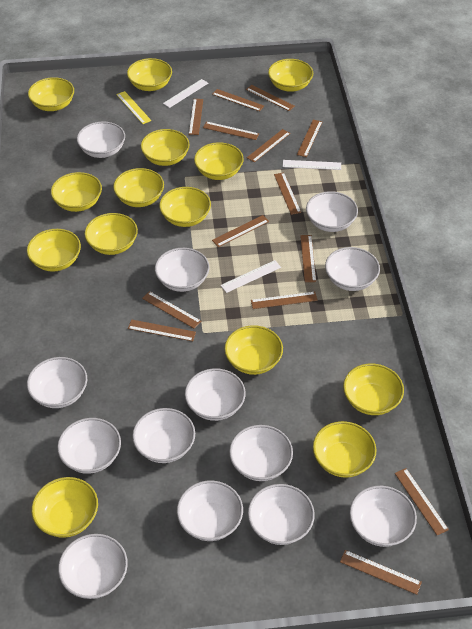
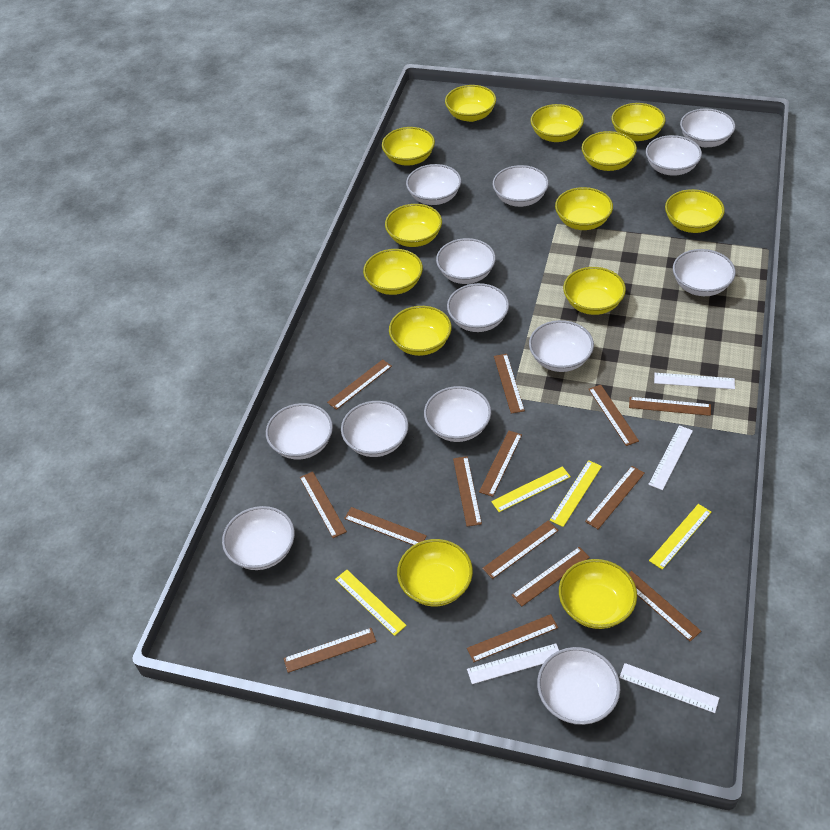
white ruler: 3 -> 4
yellow bowl: 14 -> 13
yellow ruler: 1 -> 4

